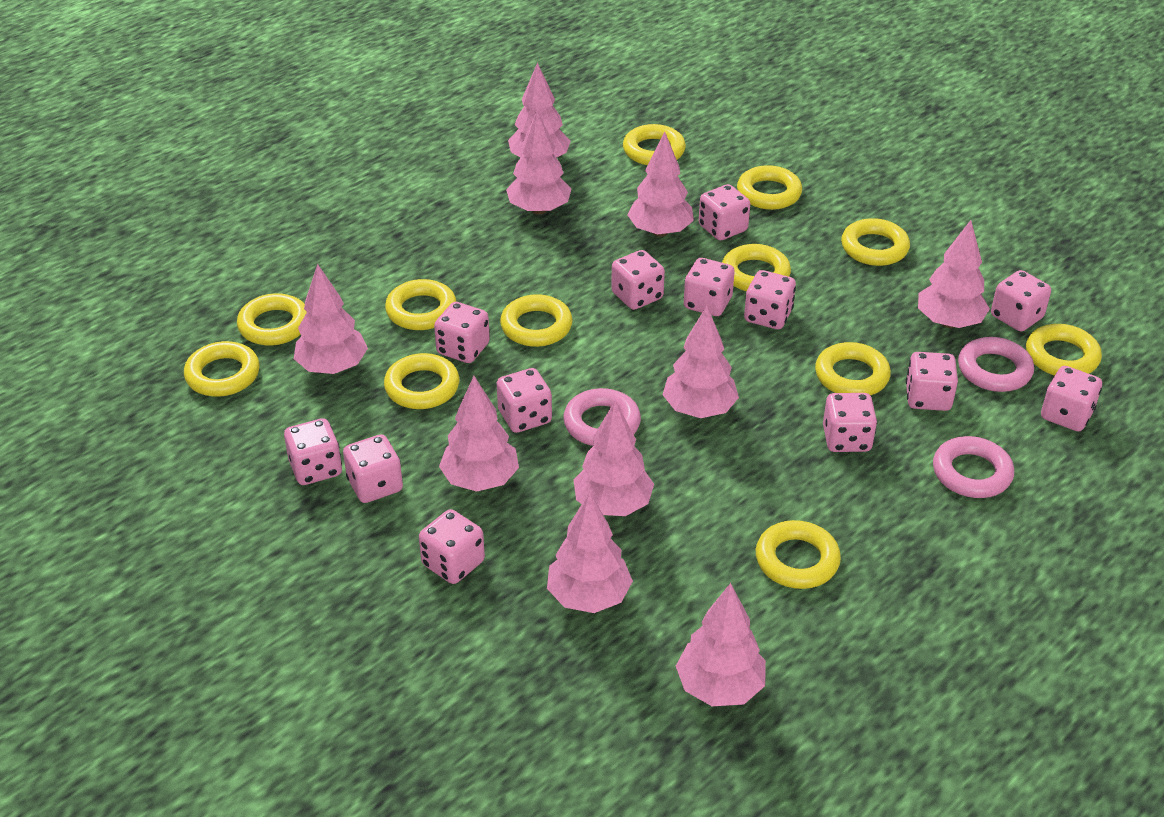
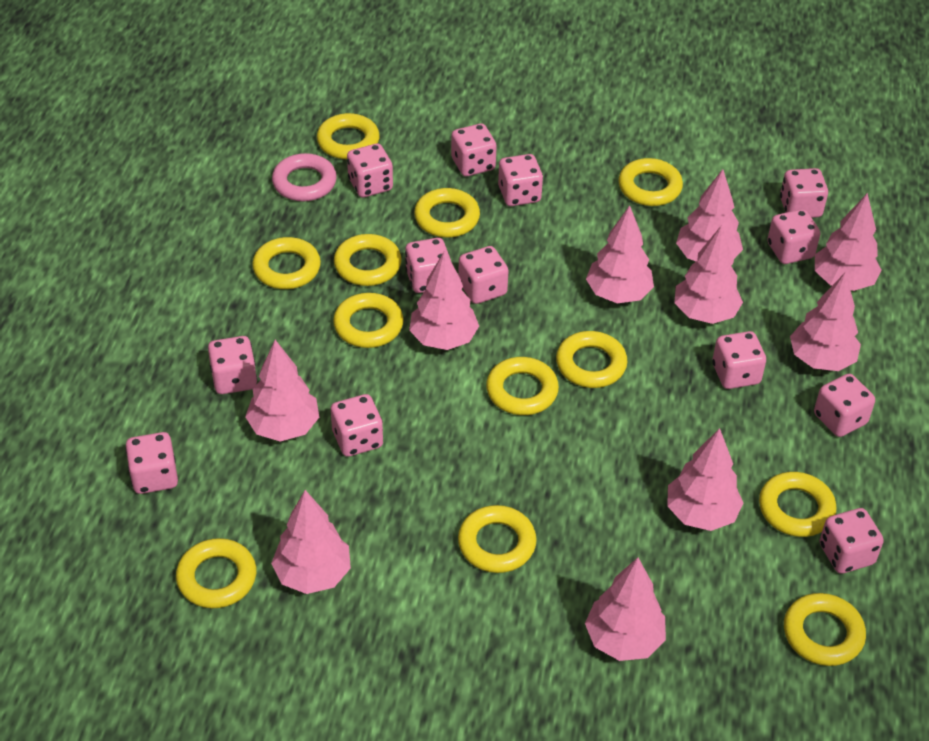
pink ring: 3 -> 1

